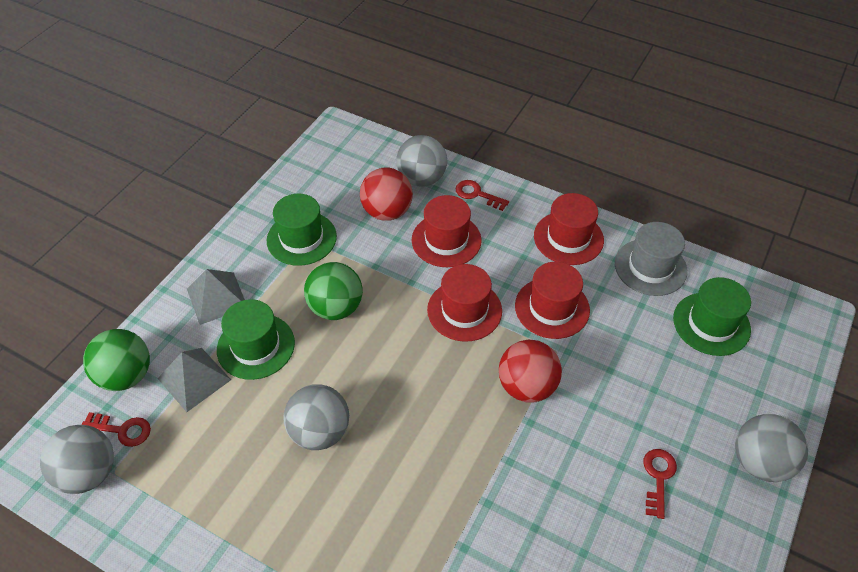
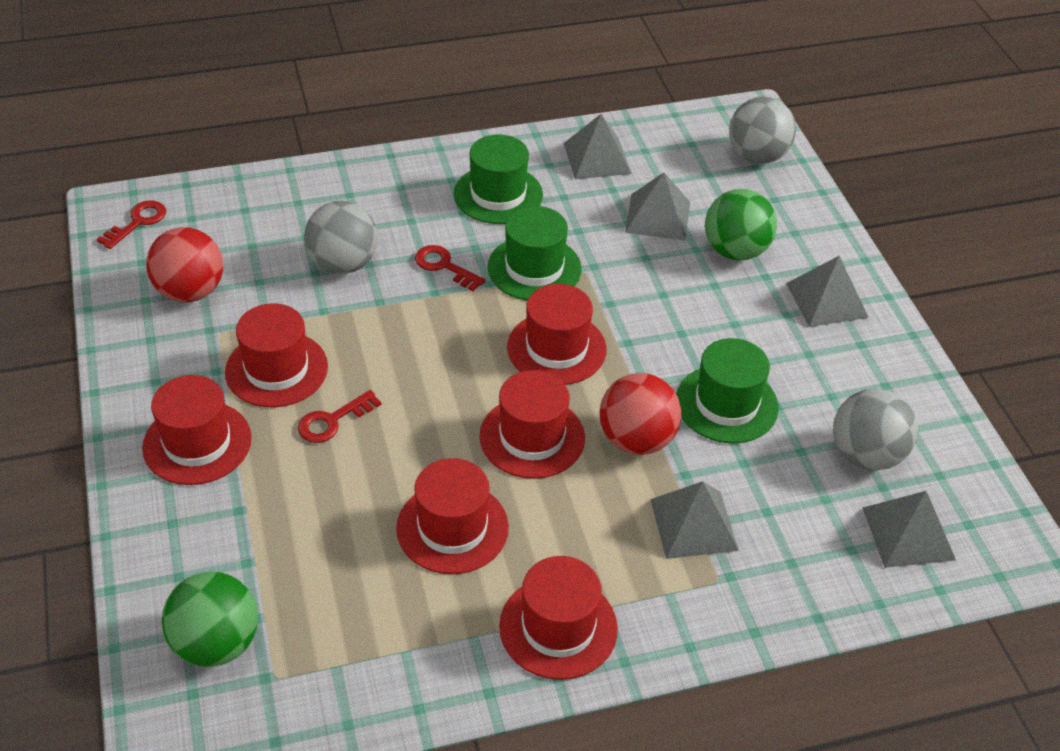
grey ball: 4 -> 3
grey hat: 1 -> 0
grey pyramid: 2 -> 5
red hat: 4 -> 6

